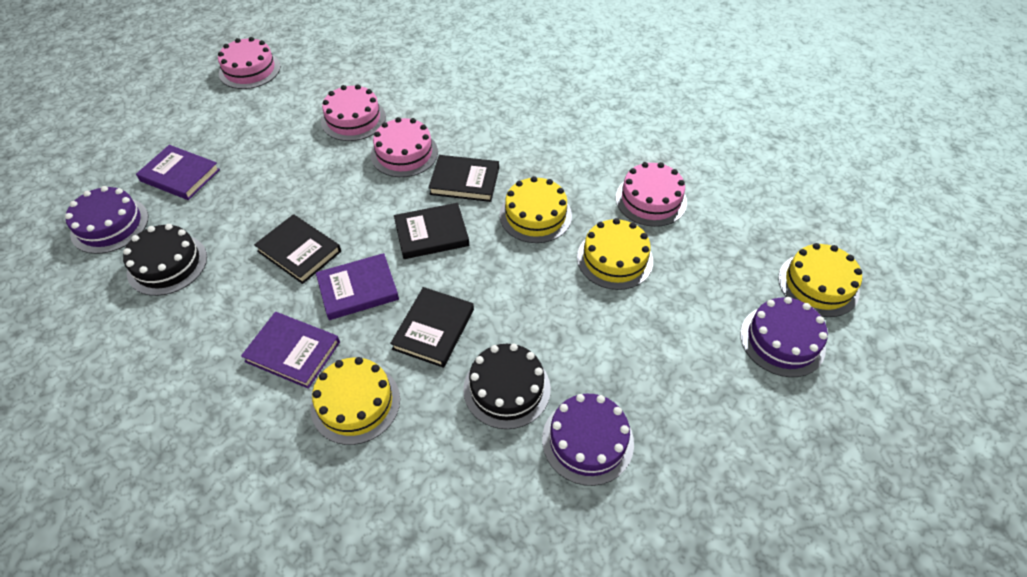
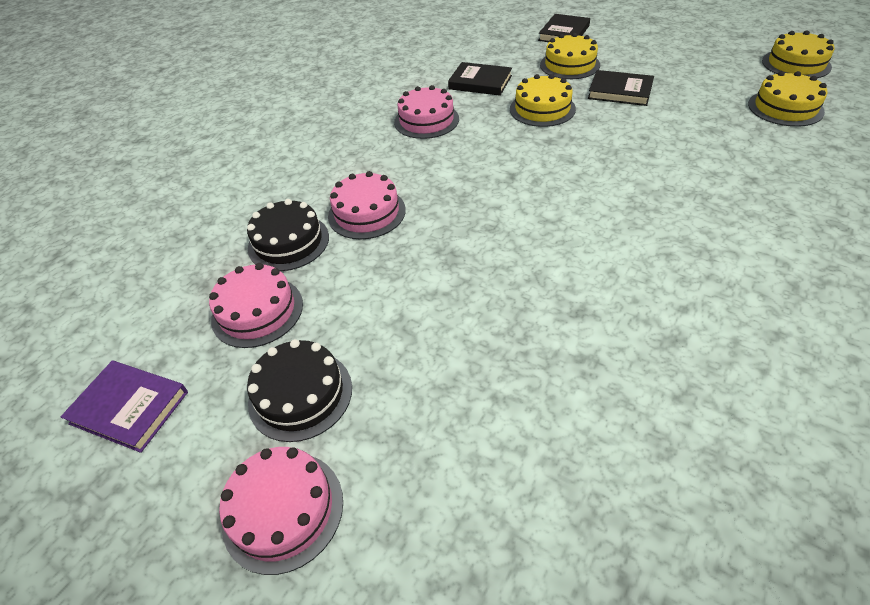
black book: 4 -> 3
purple book: 3 -> 1
purple cake: 3 -> 0

